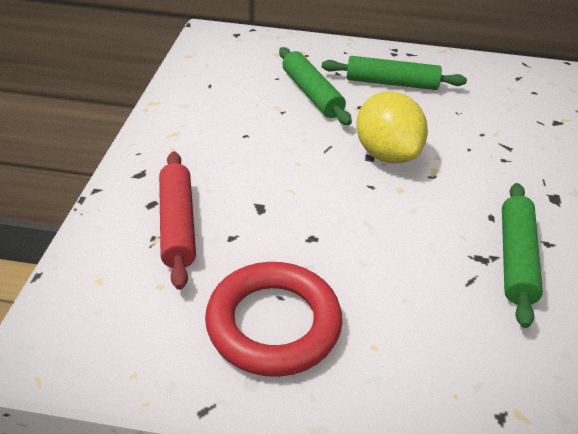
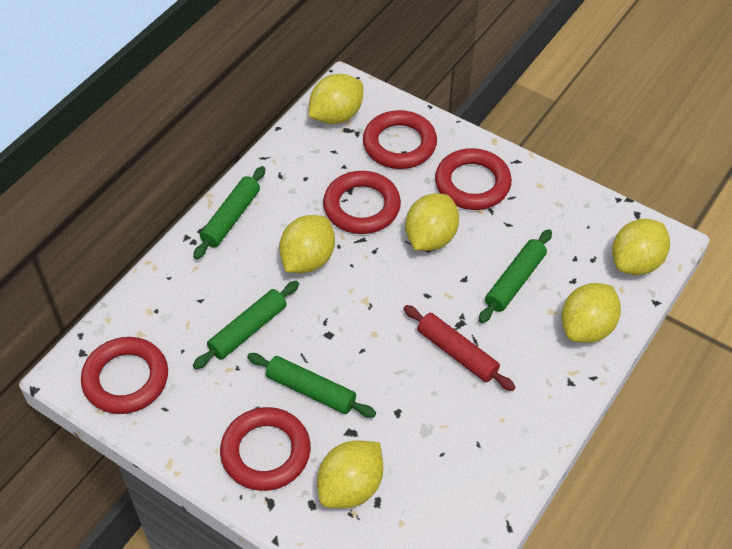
green rolling pin: 3 -> 4
red ring: 1 -> 5
yellow lemon: 1 -> 6

